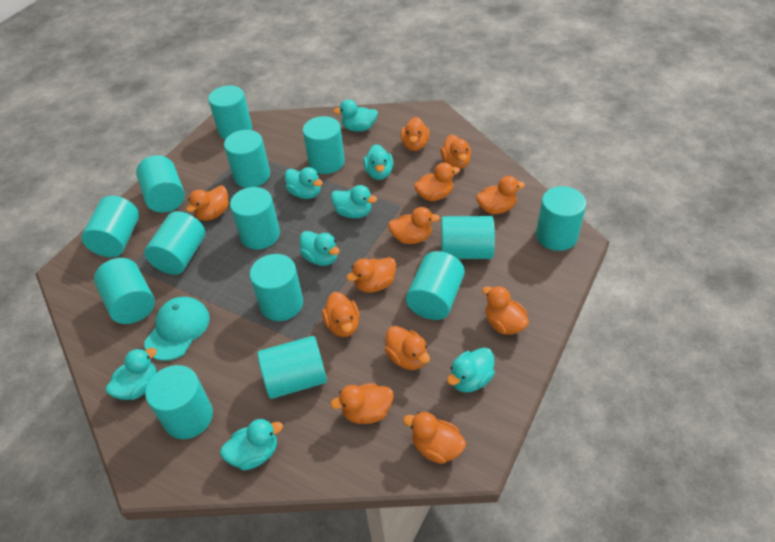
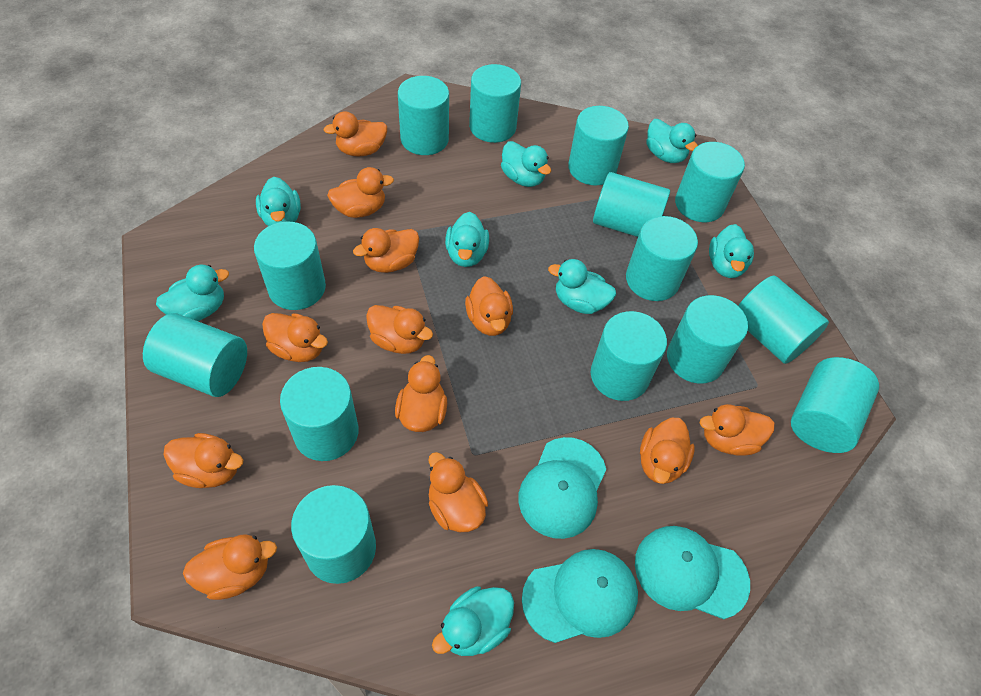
turquoise cap: 1 -> 3

